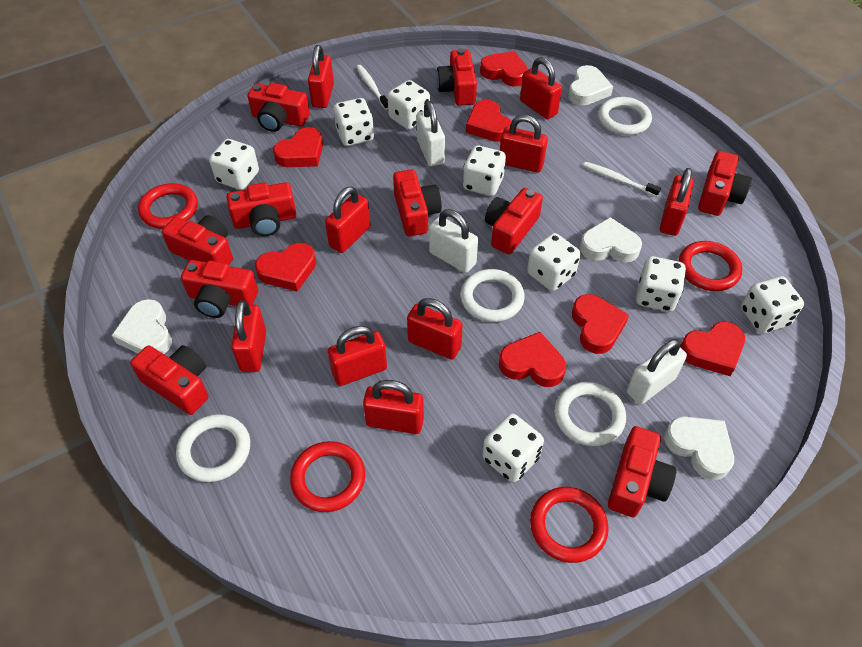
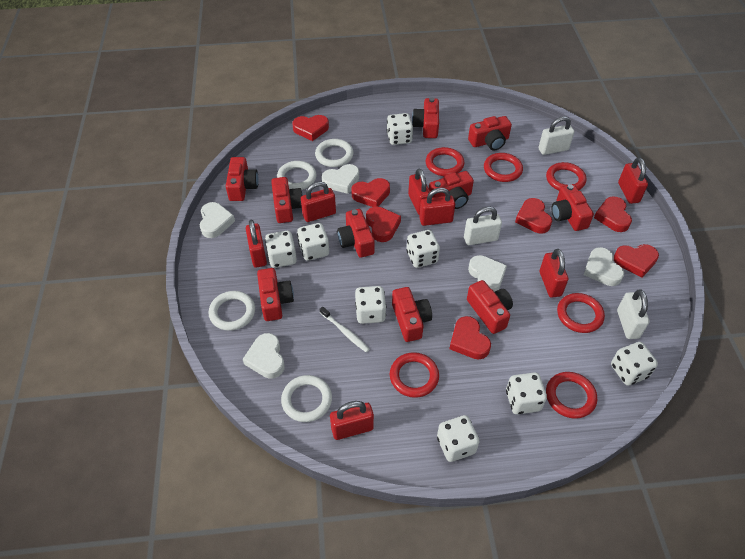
red padlock: 9 -> 7
red ring: 4 -> 6
white heart: 4 -> 5
white toothbrush: 2 -> 1

